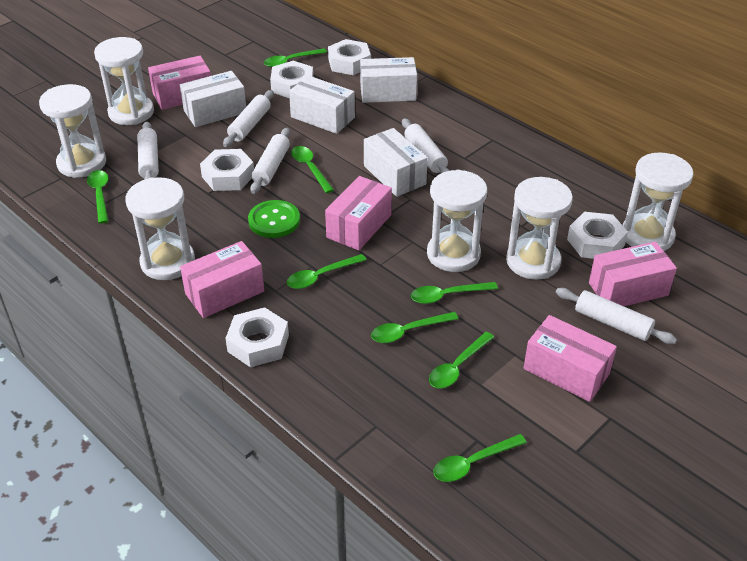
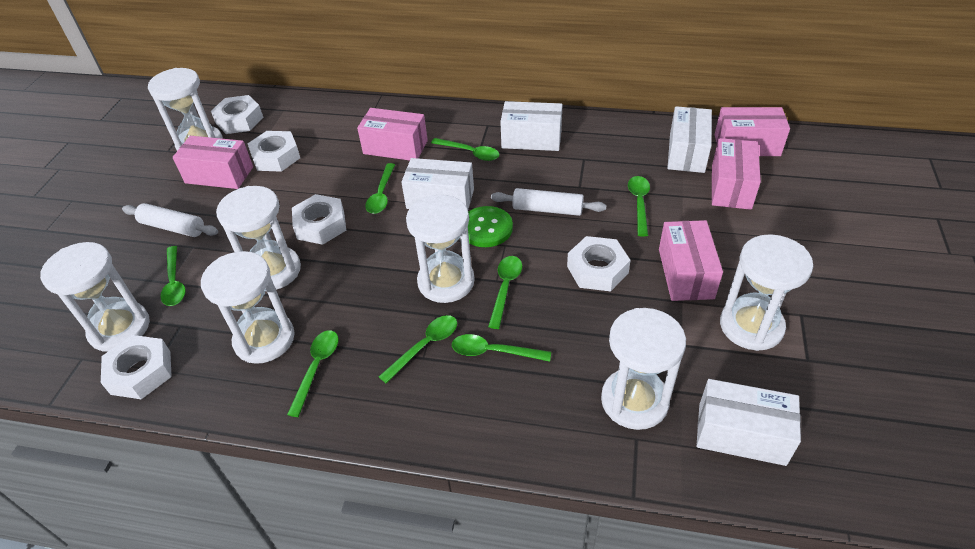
white hourglass: 6 -> 7
white rolling pin: 5 -> 2

